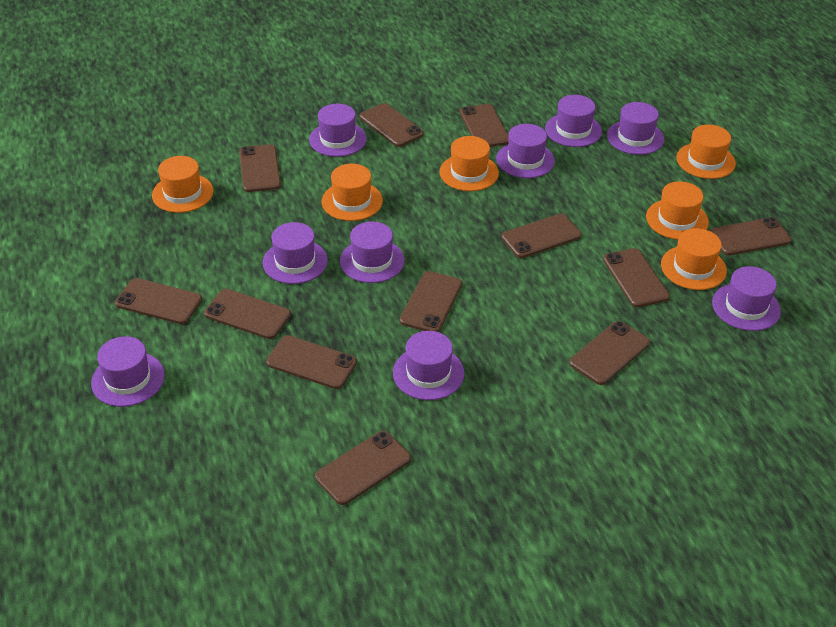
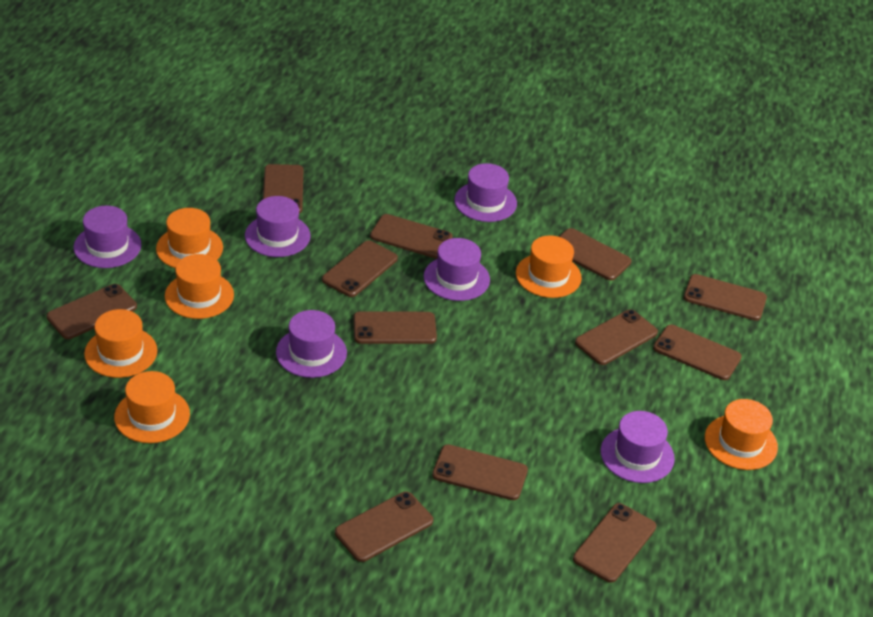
purple hat: 9 -> 6

